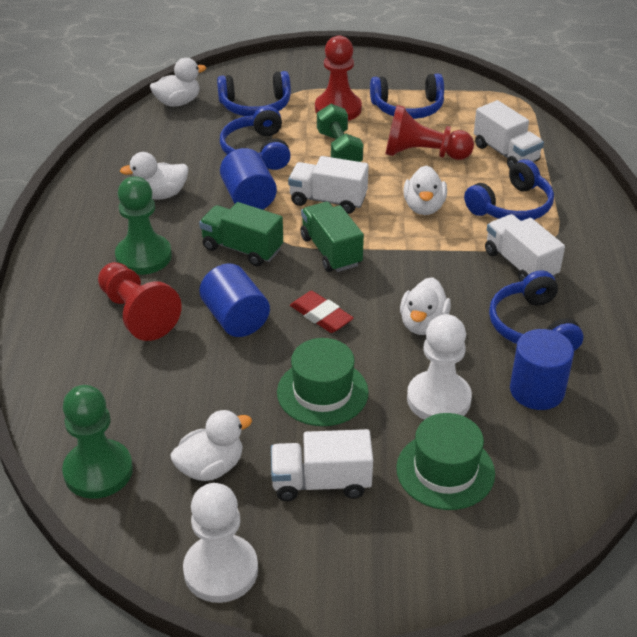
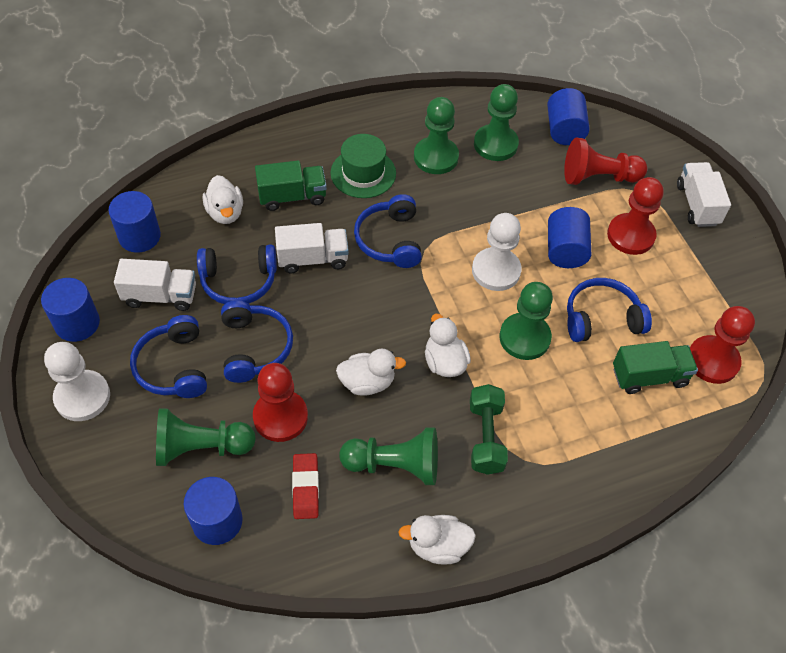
blue cylinder: 3 -> 5
green hat: 2 -> 1
green pawn: 2 -> 5
red pawn: 3 -> 4
white duck: 5 -> 4
white truck: 4 -> 3

